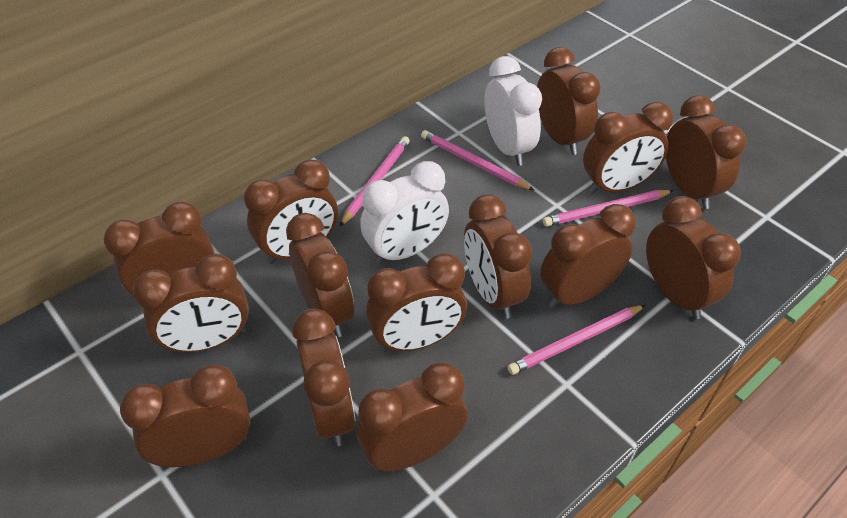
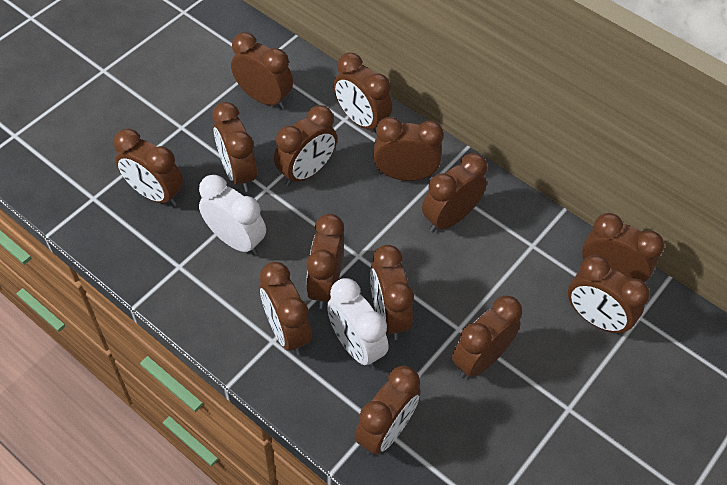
pink pencil: 4 -> 0

